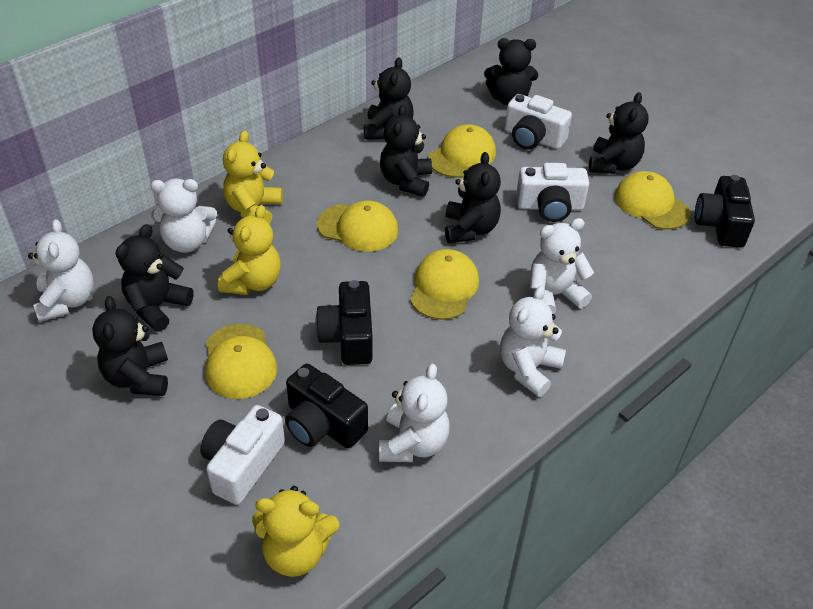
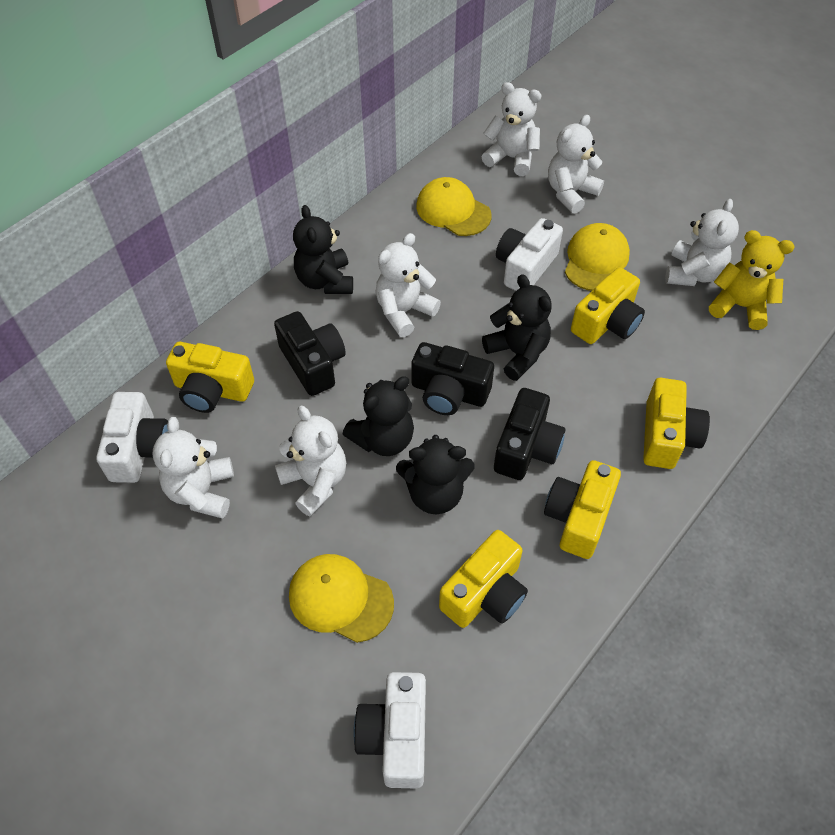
black teddy bear: 7 -> 4
white teddy bear: 5 -> 6
yellow camera: 0 -> 5
yellow cap: 5 -> 3
yellow teddy bear: 3 -> 1

